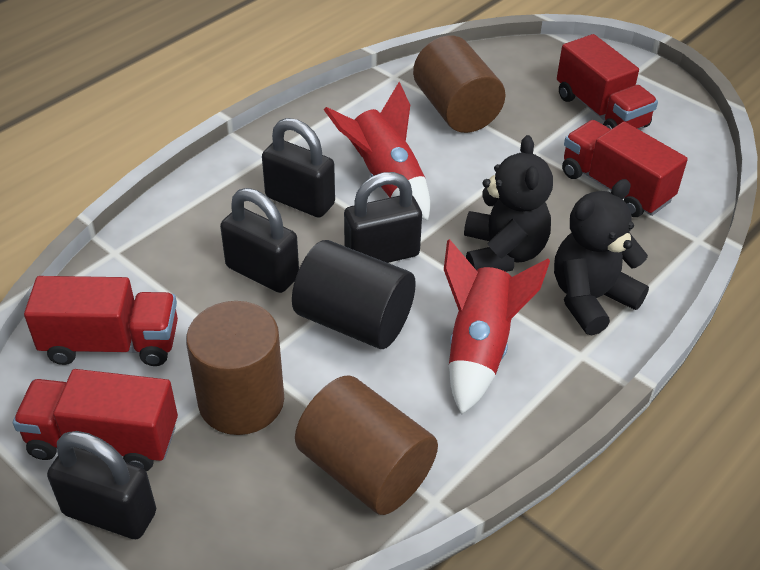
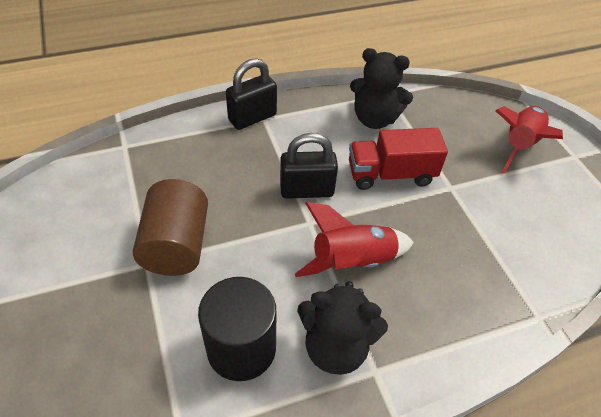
black padlock: 4 -> 2
brown cylinder: 3 -> 1
red truck: 4 -> 1

